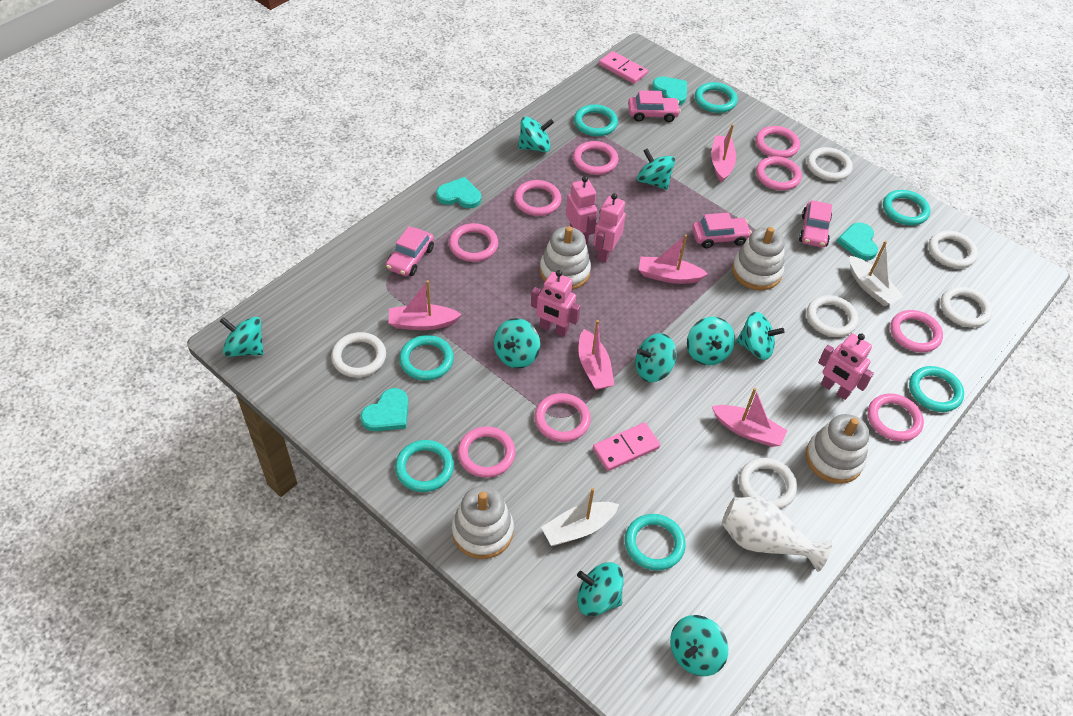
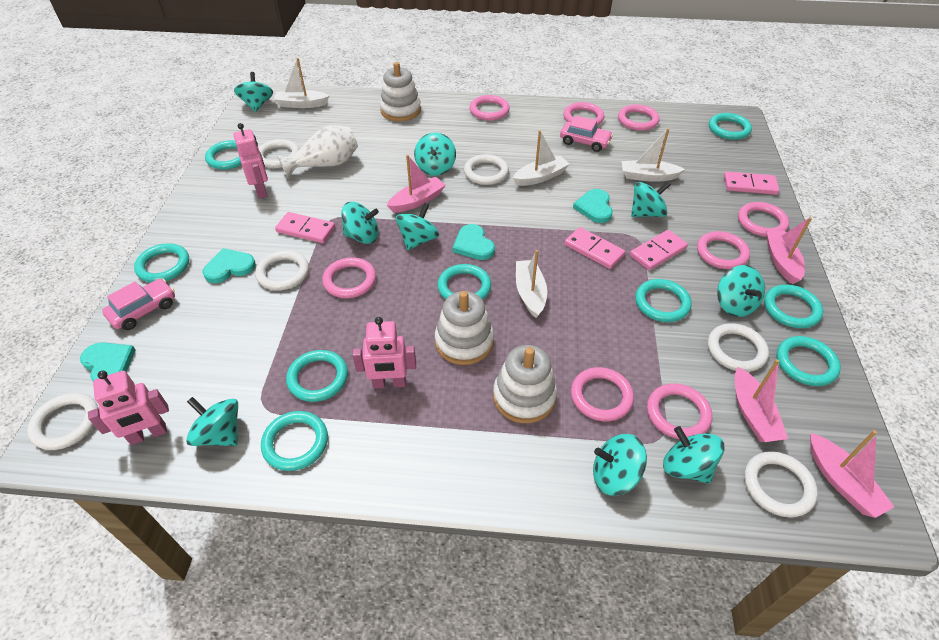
pink boat: 5 -> 4
pink car: 4 -> 2
pink domino: 2 -> 4
pink ring: 9 -> 8
pink robot: 4 -> 3
turquoise ring: 7 -> 9
white boat: 2 -> 4
white stacking toy: 4 -> 3

